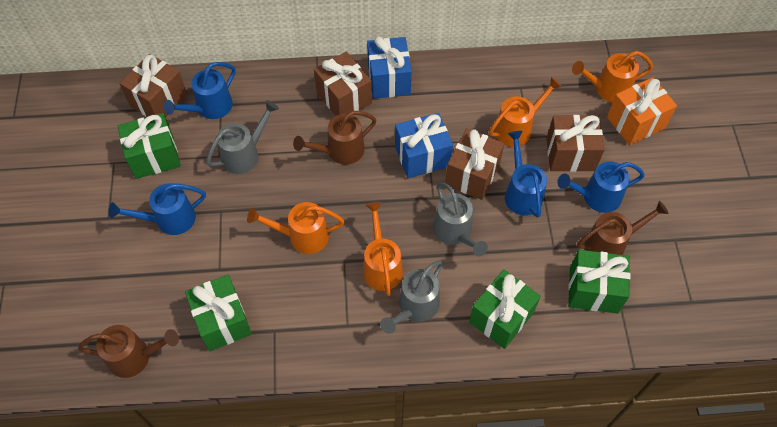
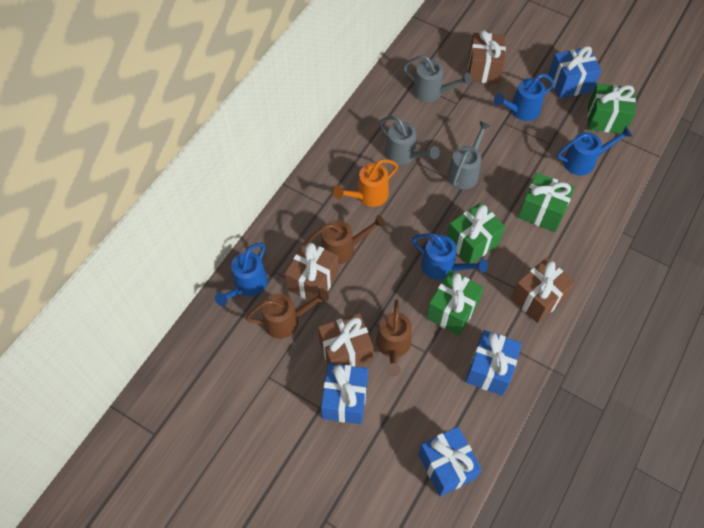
blue gift: 2 -> 4
orange gift: 1 -> 0
orange watering can: 4 -> 1

